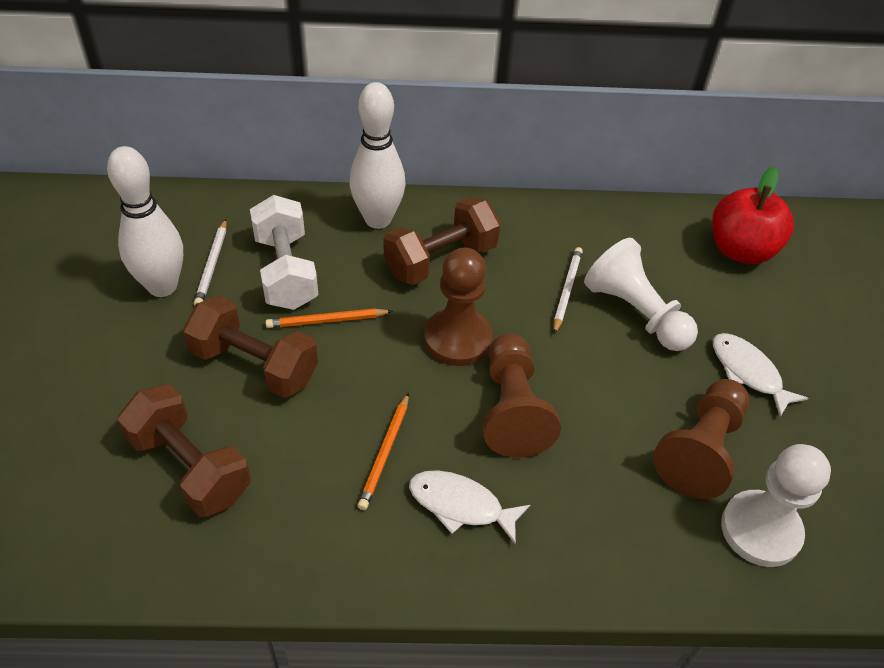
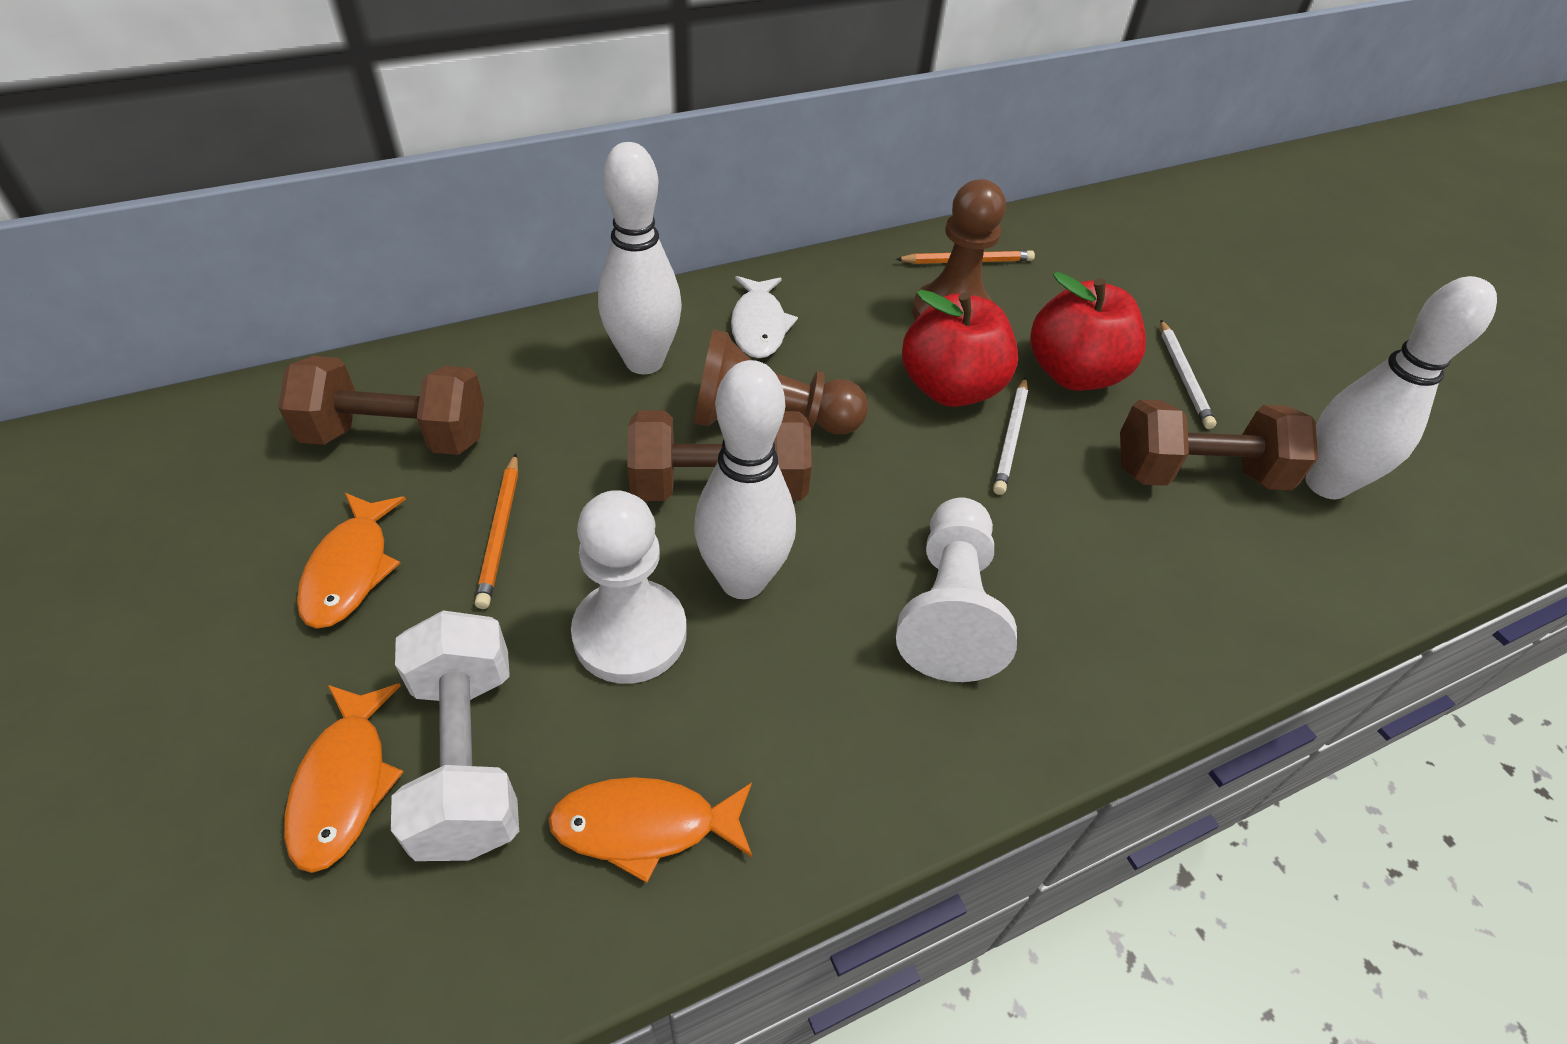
brown pawn: 3 -> 2
orange fish: 0 -> 3
red apple: 1 -> 2
white bowling pin: 2 -> 3
white fish: 2 -> 1

